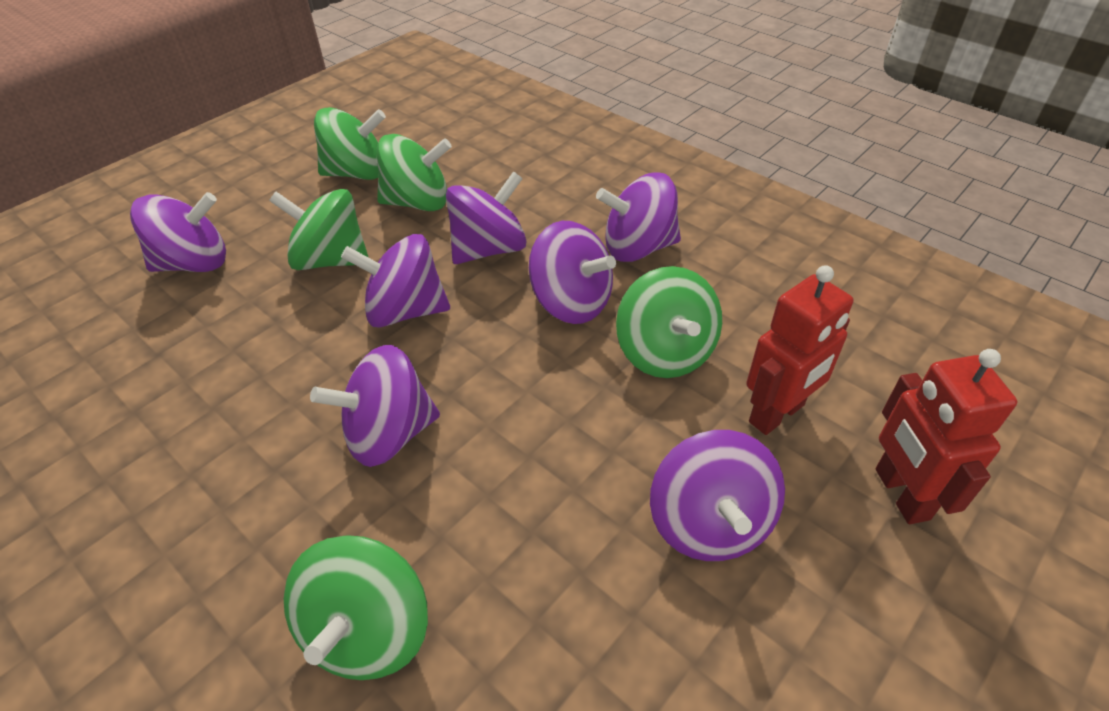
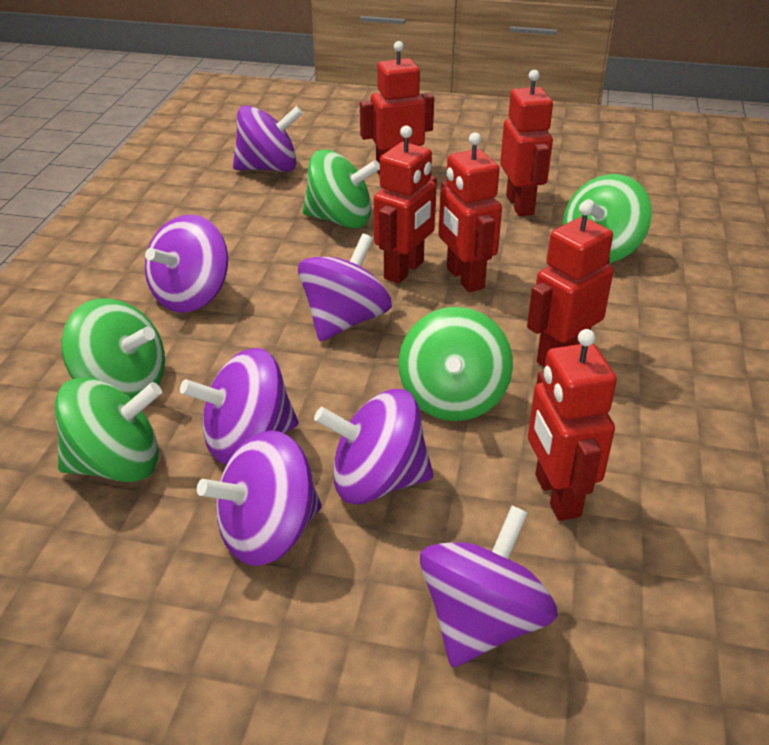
red robot: 2 -> 6

